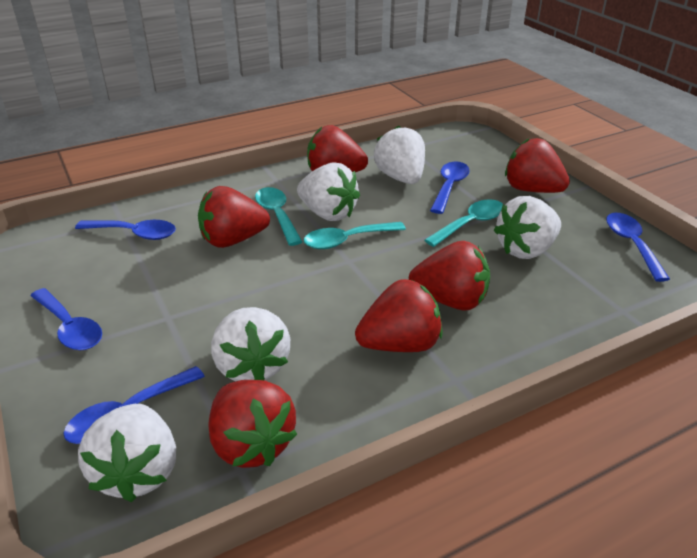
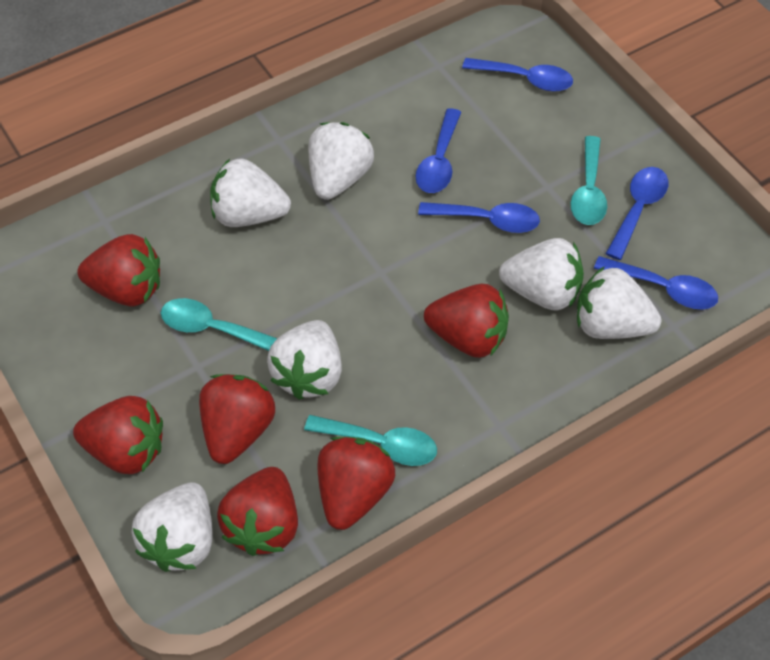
white strawberry: 5 -> 6

